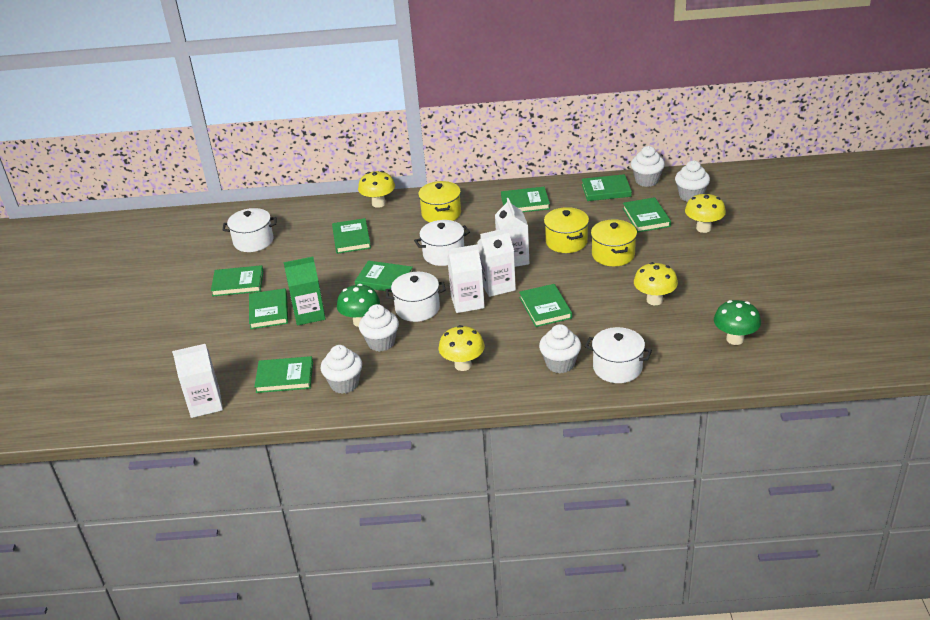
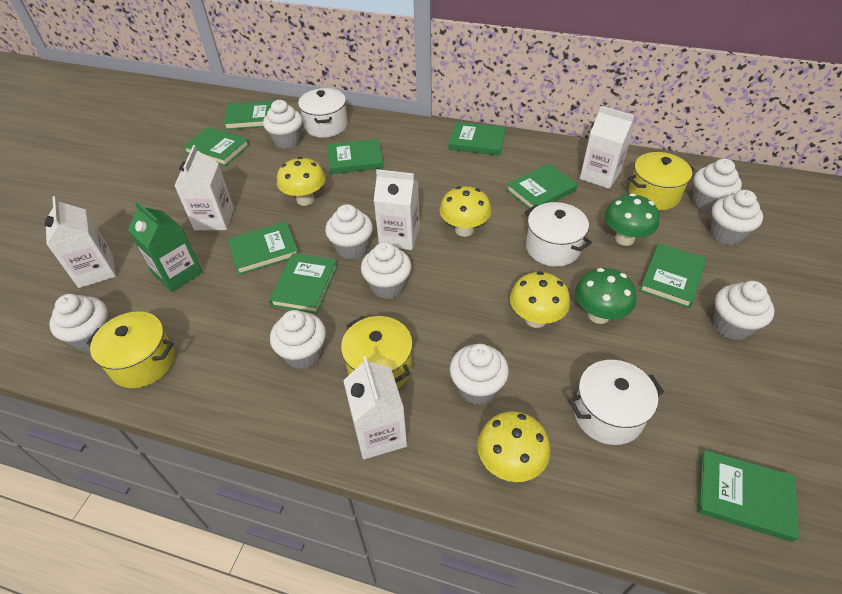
white carton: 4 -> 5
white cupcake: 5 -> 9
white pot: 4 -> 3

